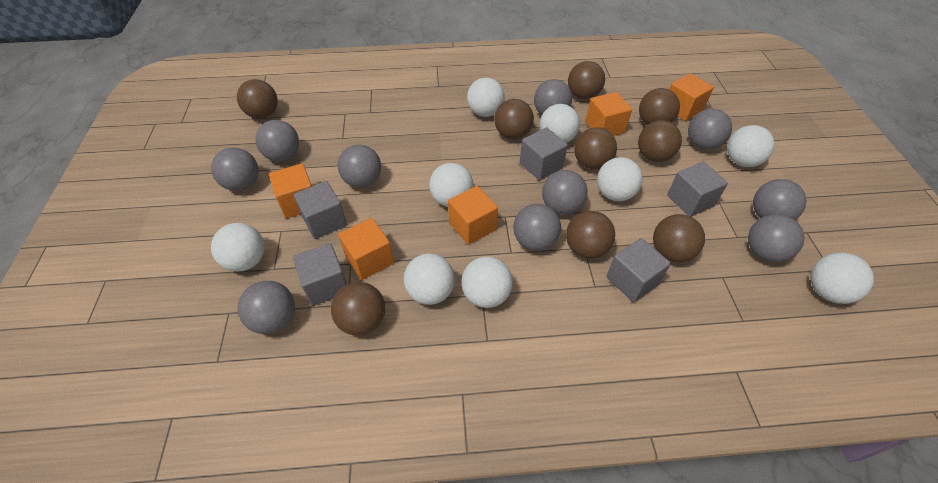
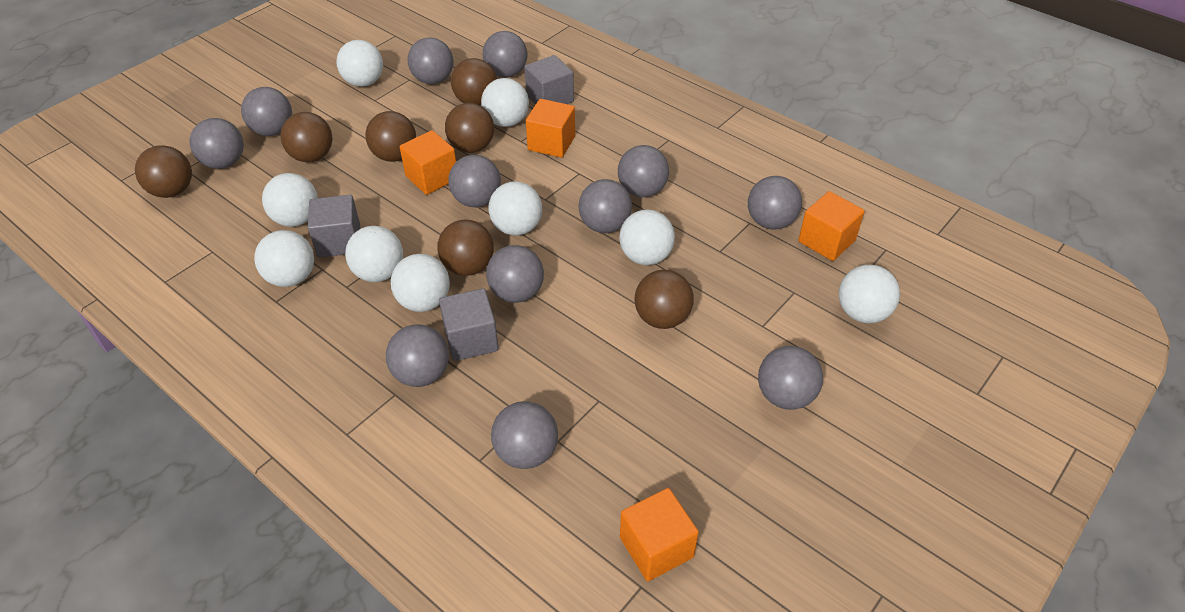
brown ball: 9 -> 7
grey ball: 10 -> 12
grey cube: 5 -> 3
orange cube: 5 -> 4

